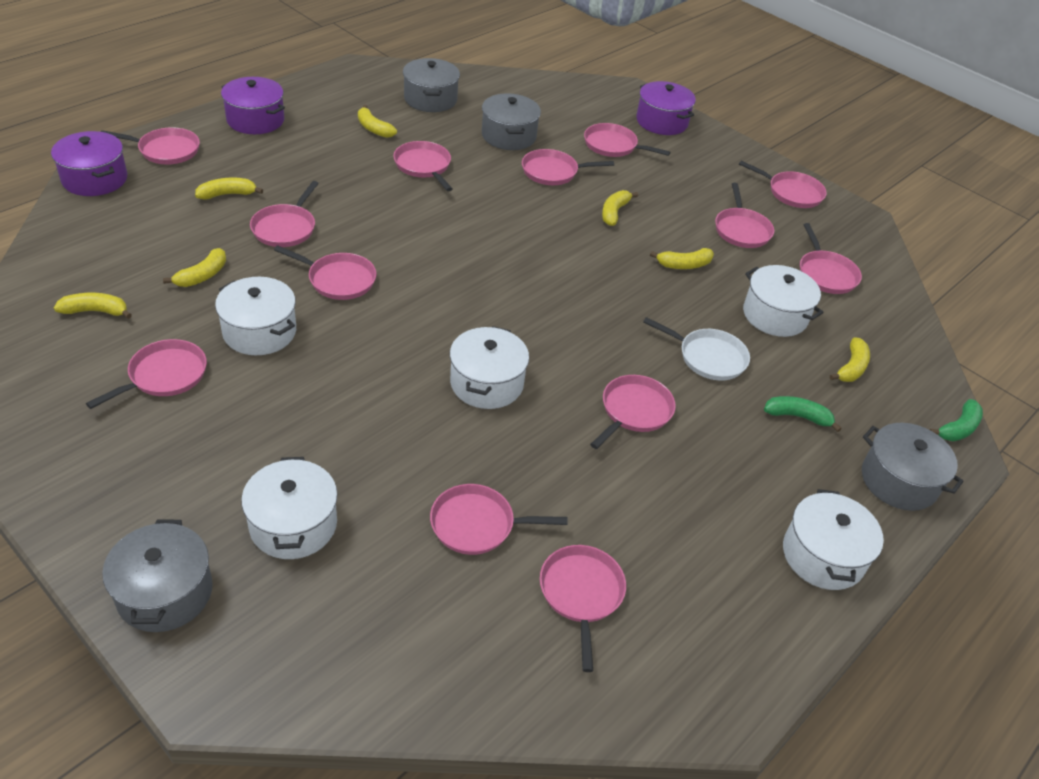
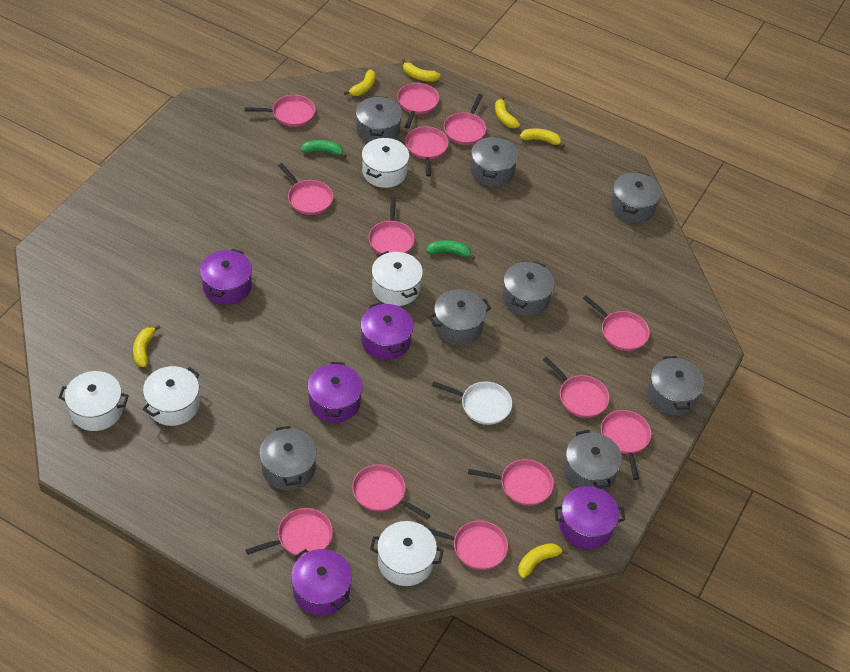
grey pot: 4 -> 8
purple pot: 3 -> 5
yellow banana: 7 -> 6

